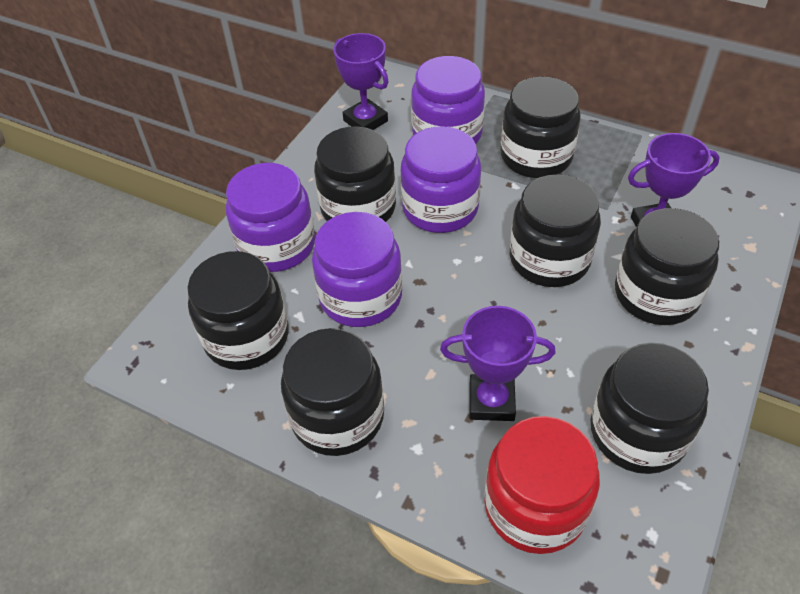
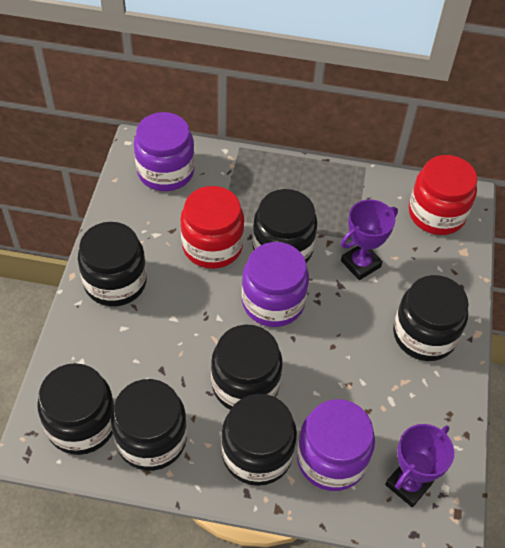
purple jar: 4 -> 3
purple trophy: 3 -> 2
red jar: 1 -> 2

